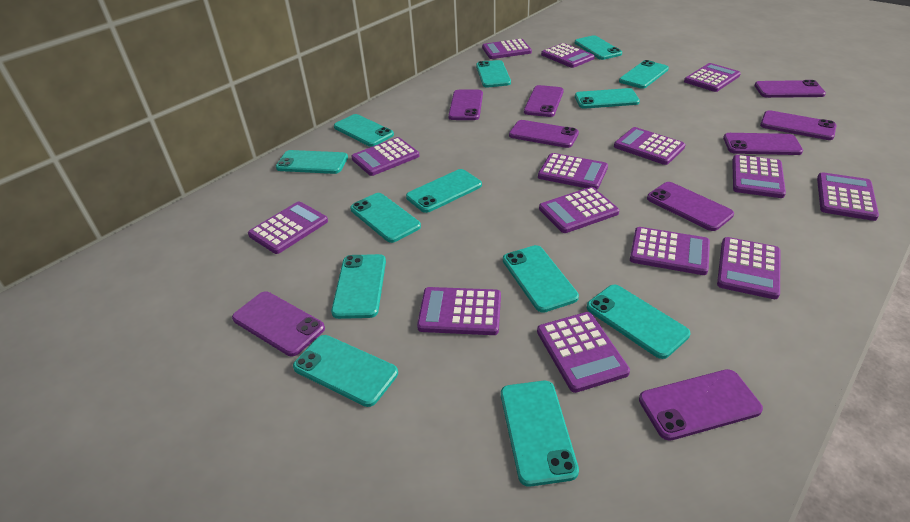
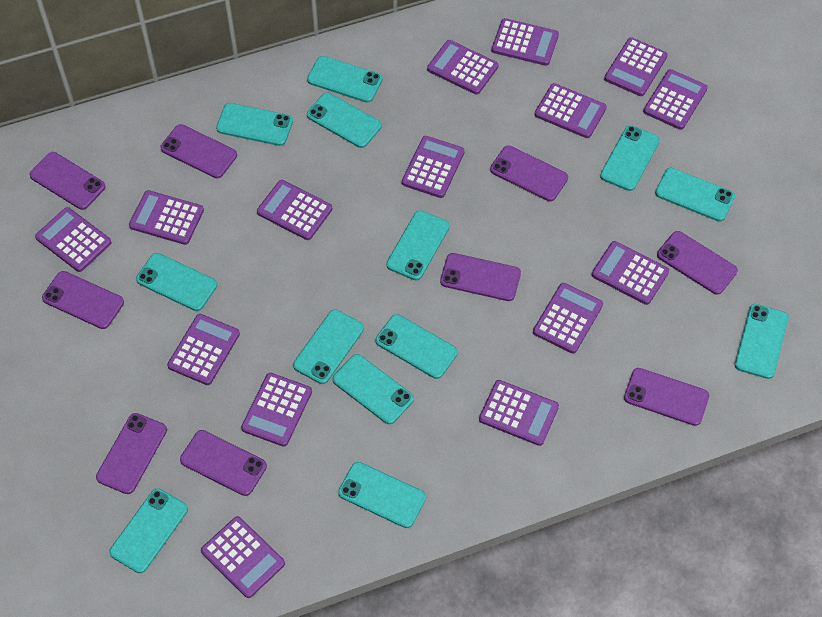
purple calculator: 14 -> 15

